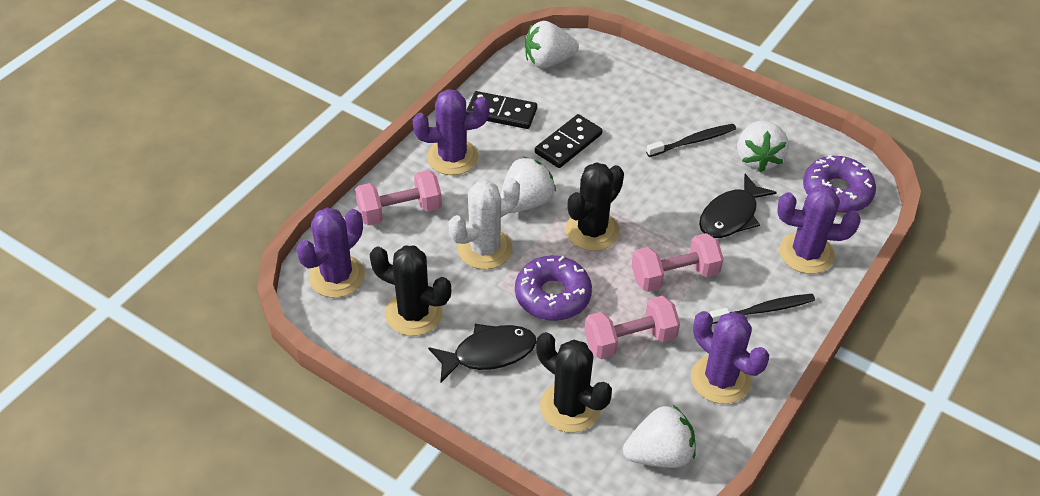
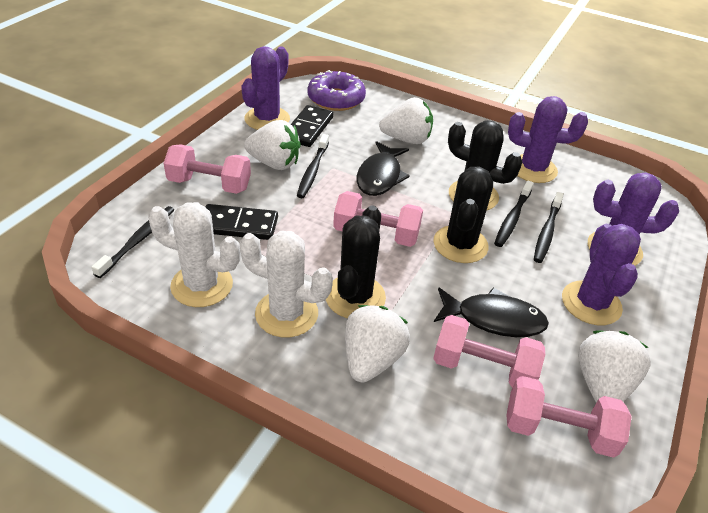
black toothbrush: 2 -> 4
pink dumbbell: 3 -> 4
purple donut: 2 -> 1
white cactus: 1 -> 2

